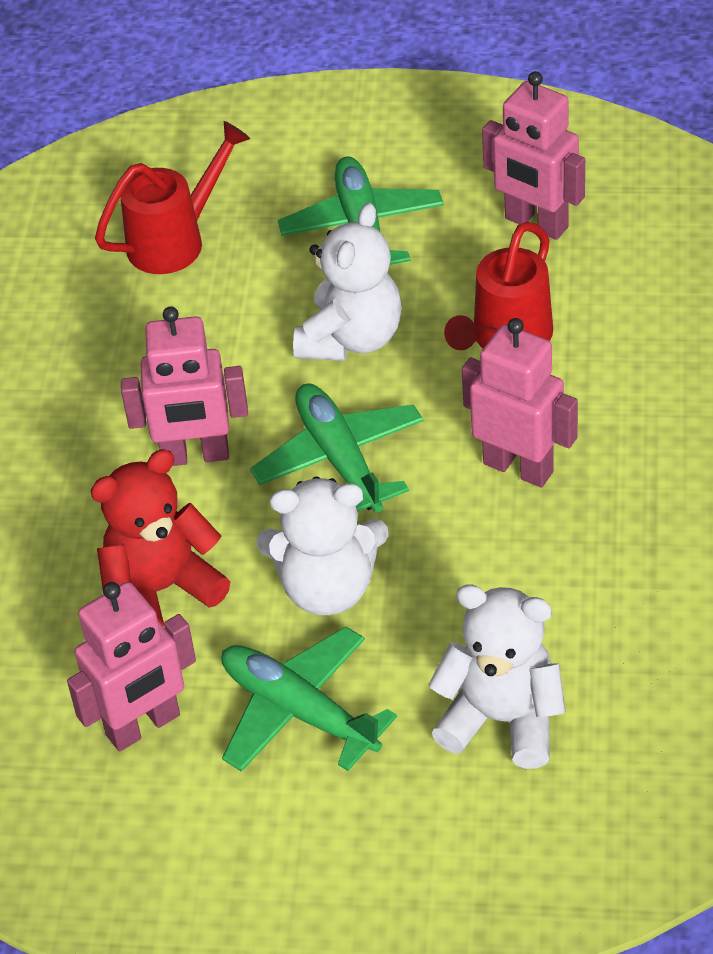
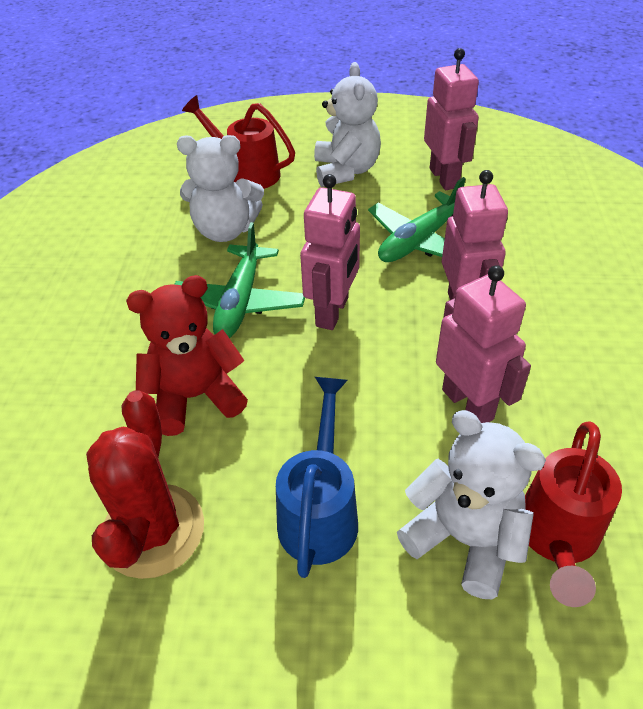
blue watering can: 0 -> 1
green plane: 3 -> 2
red cactus: 0 -> 1

